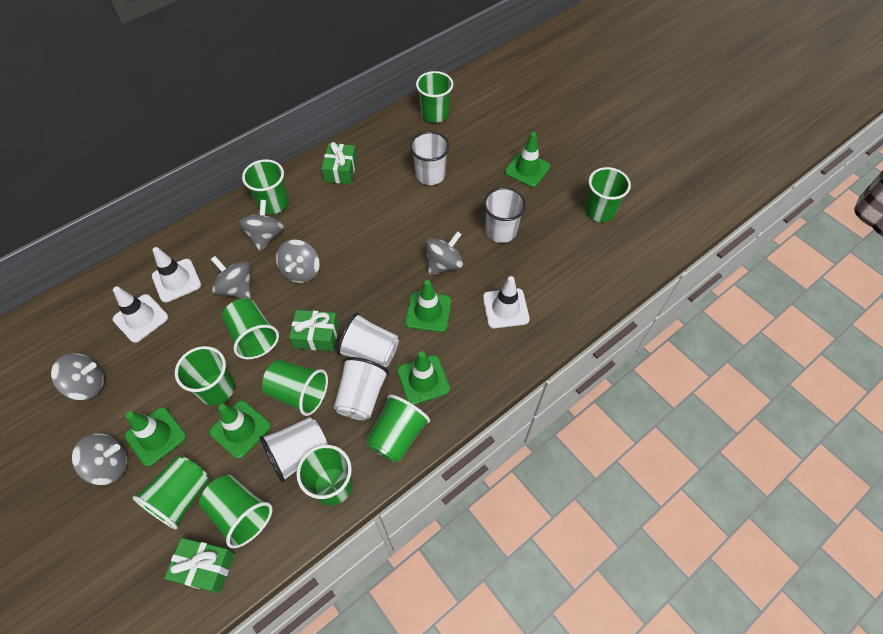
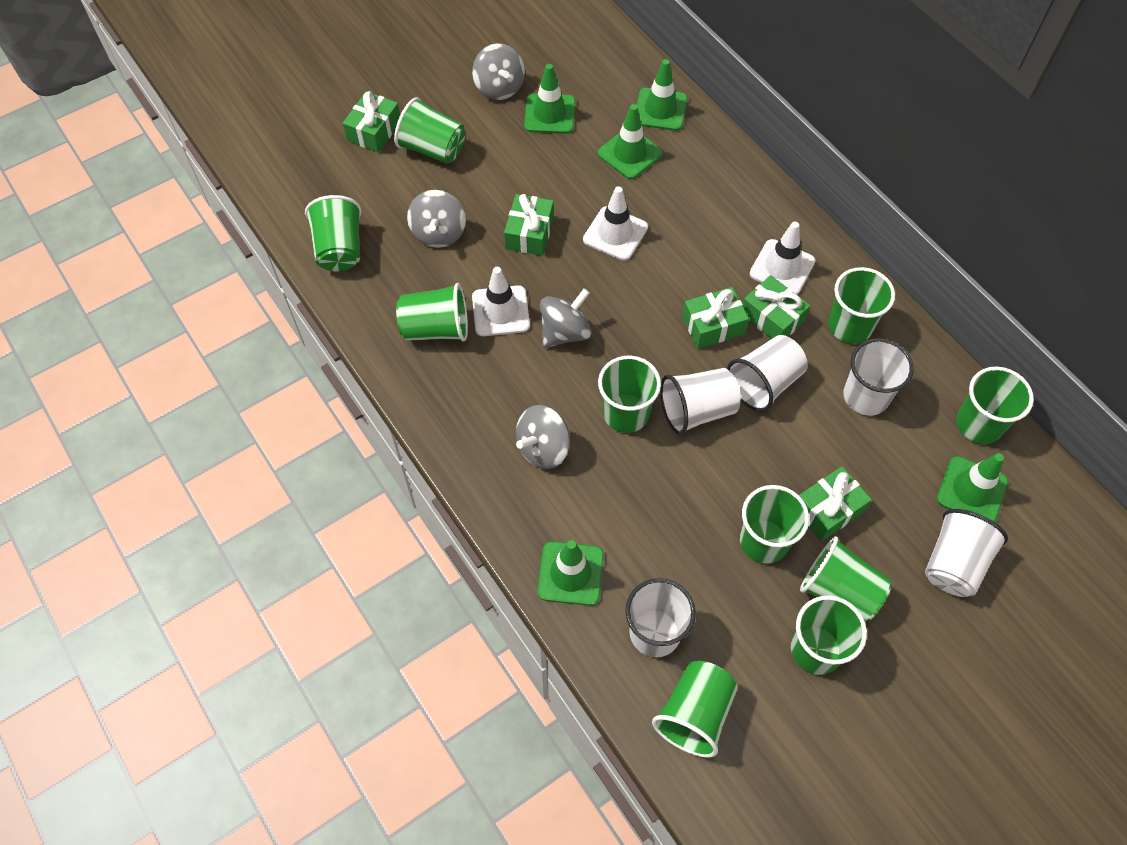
green gift: 3 -> 5
grey spinning top: 6 -> 4

